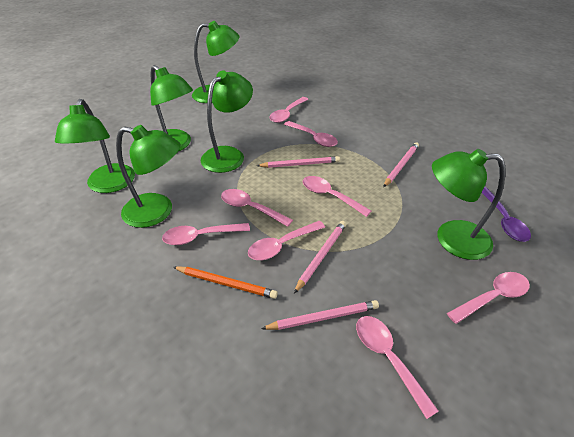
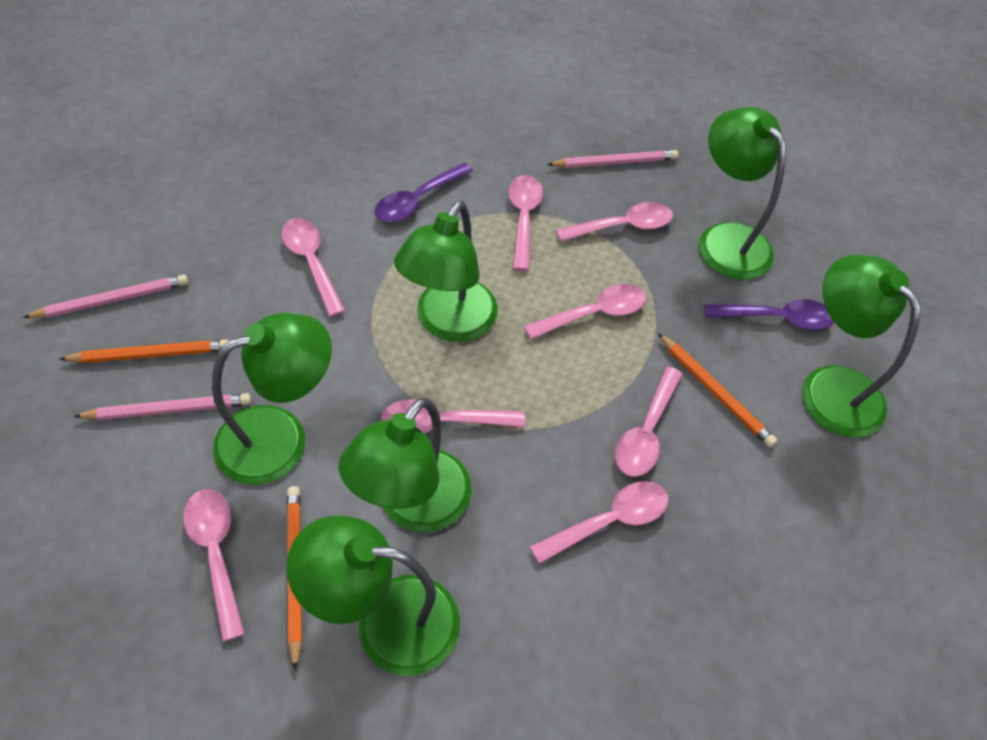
orange pencil: 1 -> 3
pink pencil: 4 -> 3
purple spoon: 1 -> 2

